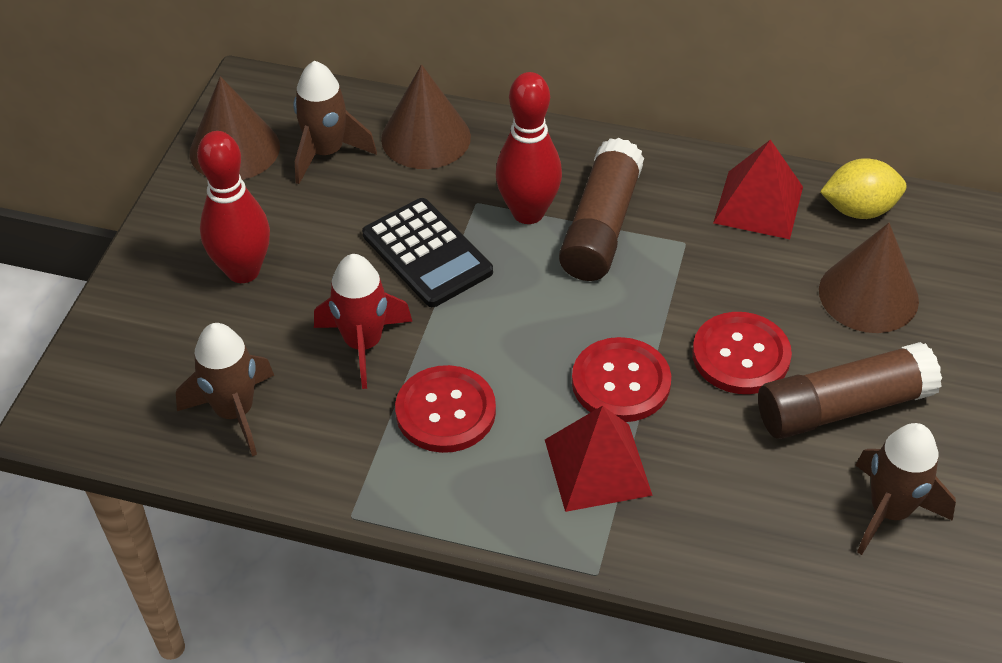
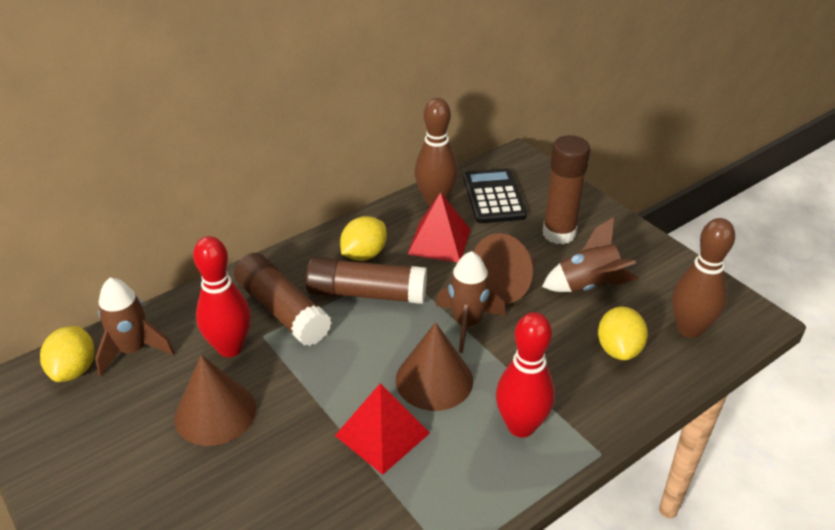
brown bowling pin: 0 -> 2
brown glue stick: 2 -> 3
red button: 3 -> 0
red rocket: 1 -> 0
yellow lemon: 1 -> 3

